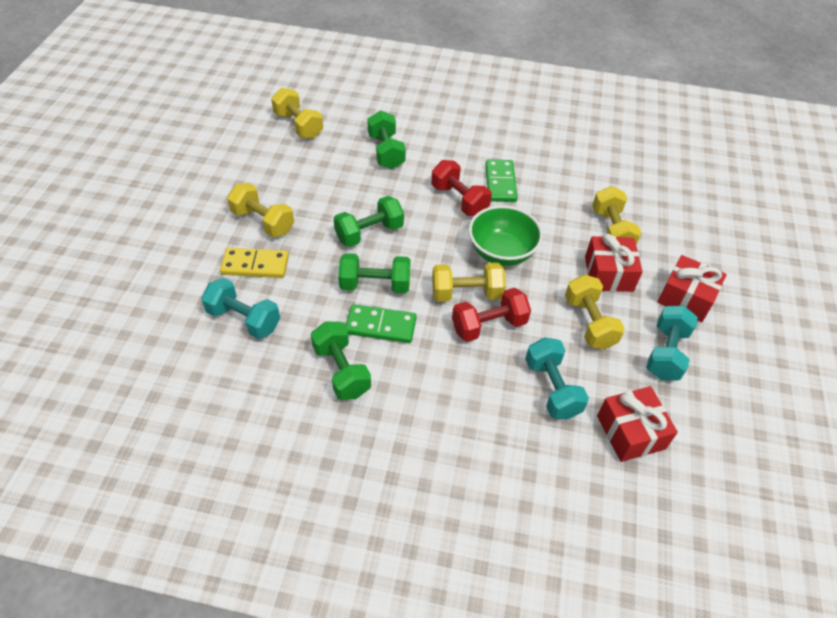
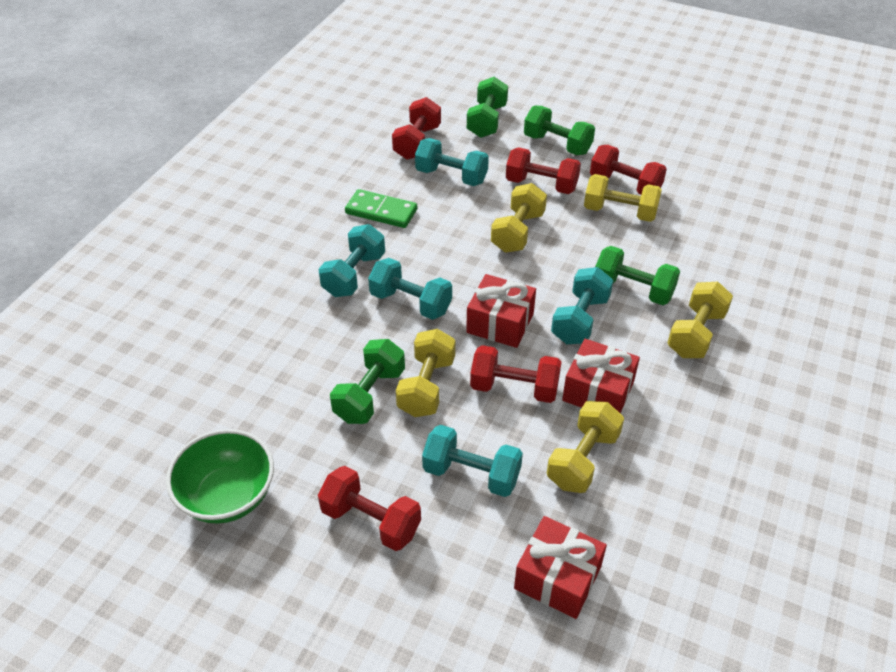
green domino: 2 -> 1
red dumbbell: 2 -> 5
turquoise dumbbell: 3 -> 5
yellow domino: 1 -> 0

